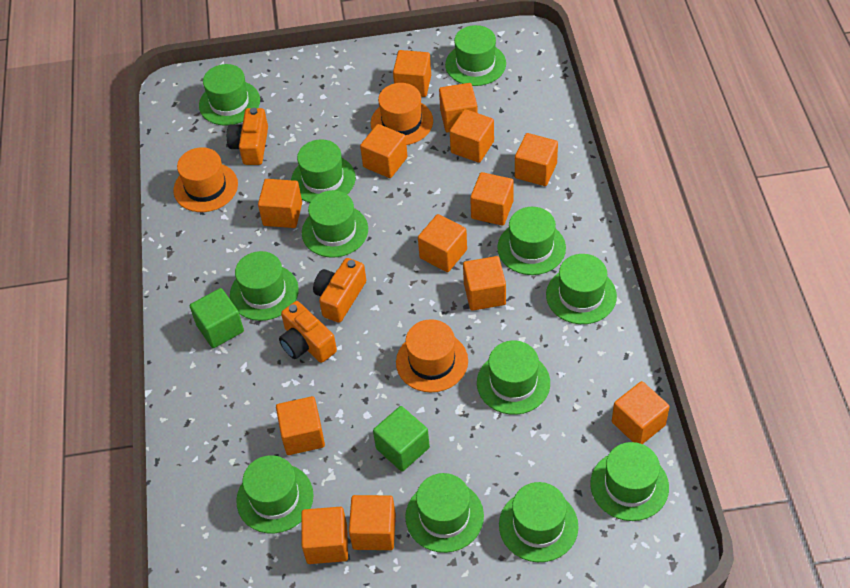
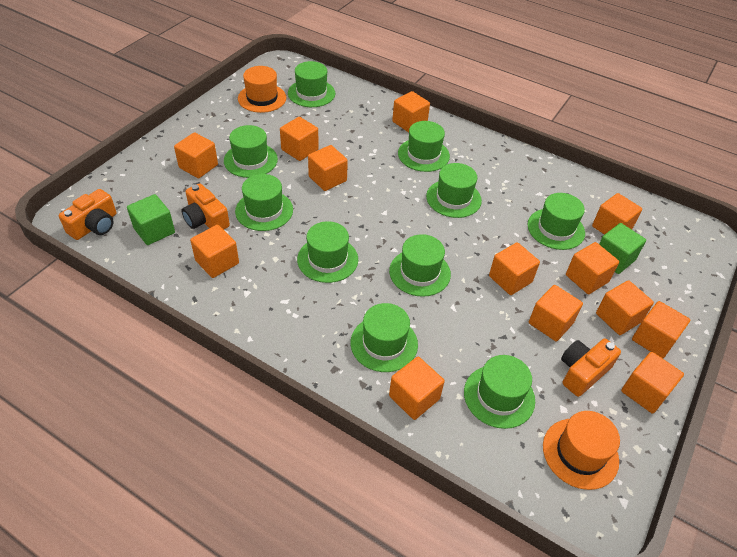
green hat: 12 -> 10
orange hat: 3 -> 2

